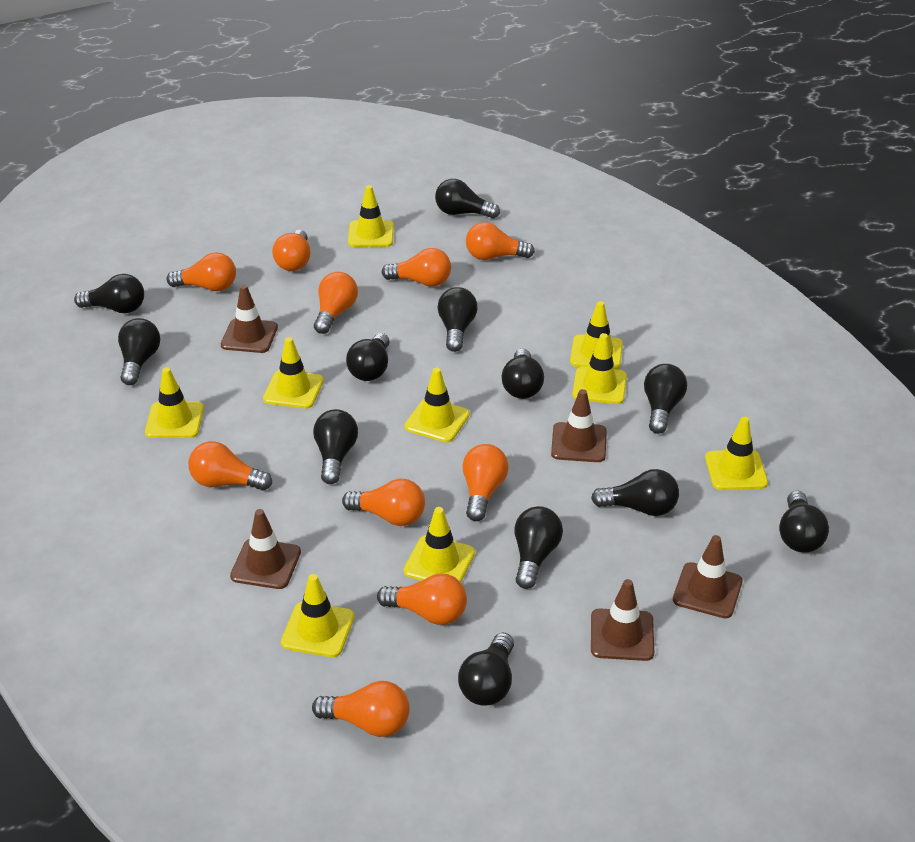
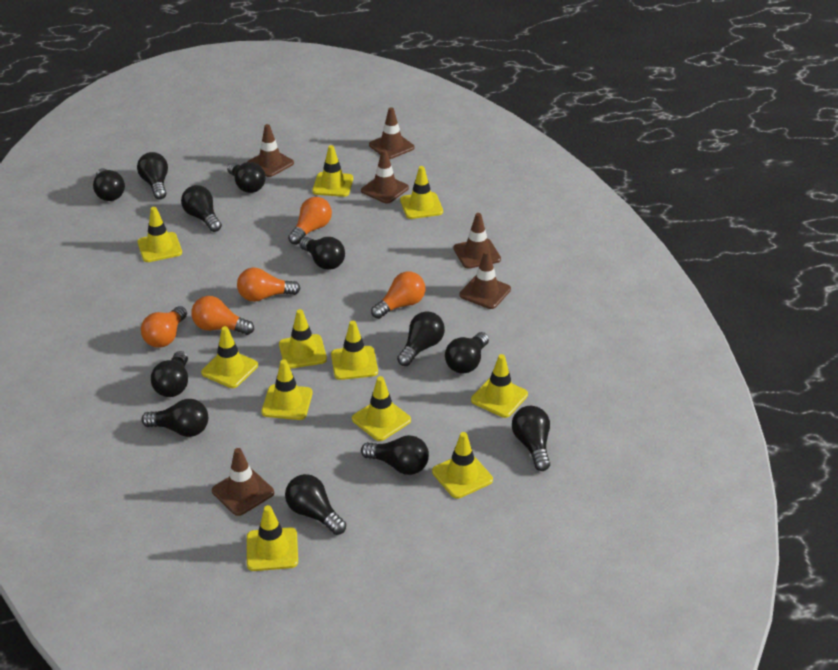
brown traffic cone: 5 -> 6
orange light bulb: 10 -> 5
yellow traffic cone: 9 -> 11

